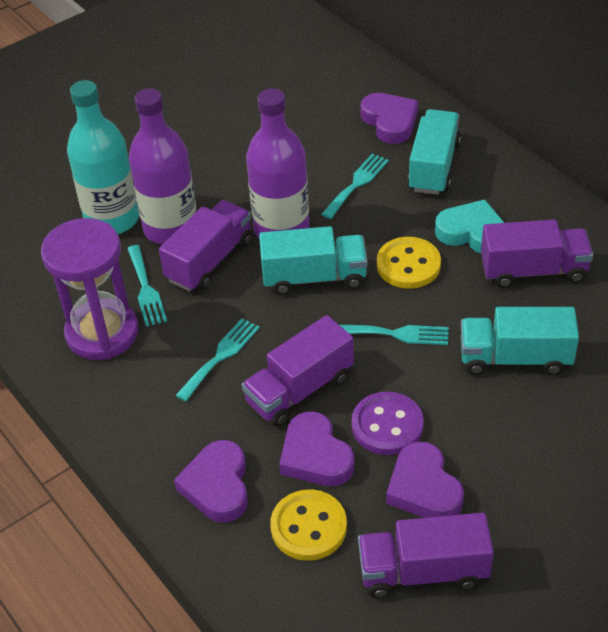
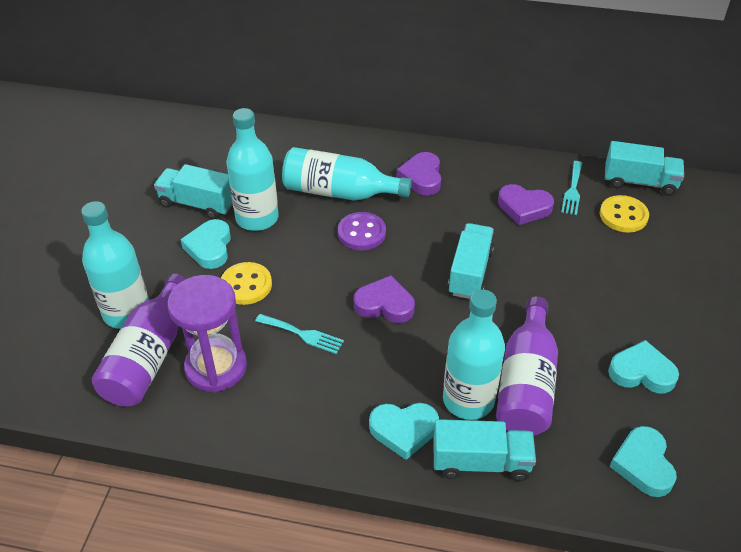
purple heart: 4 -> 3
purple truck: 4 -> 0
turquoise bottle: 1 -> 4
turquoise fork: 4 -> 2
turquoise heart: 1 -> 4
turquoise truck: 3 -> 4

